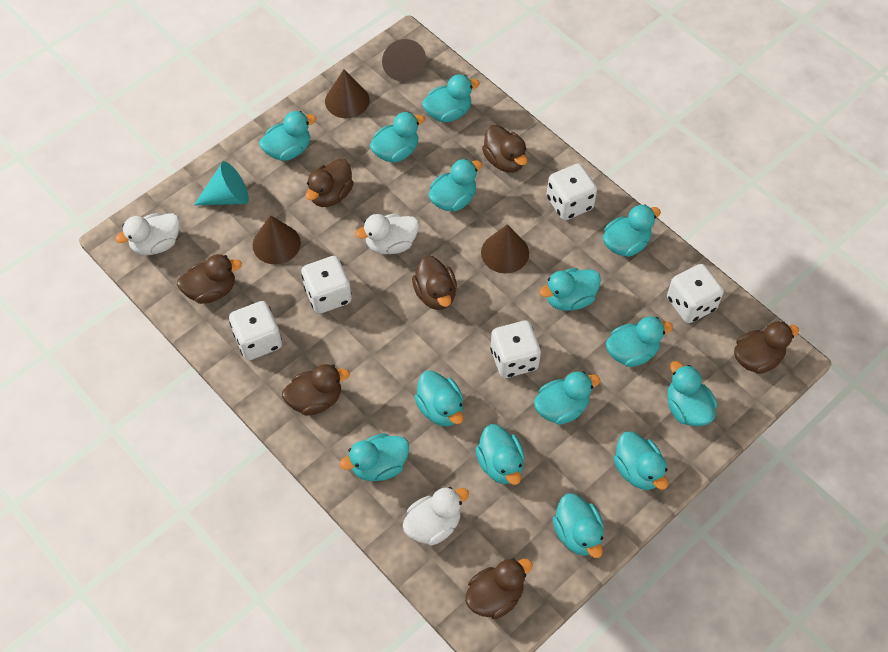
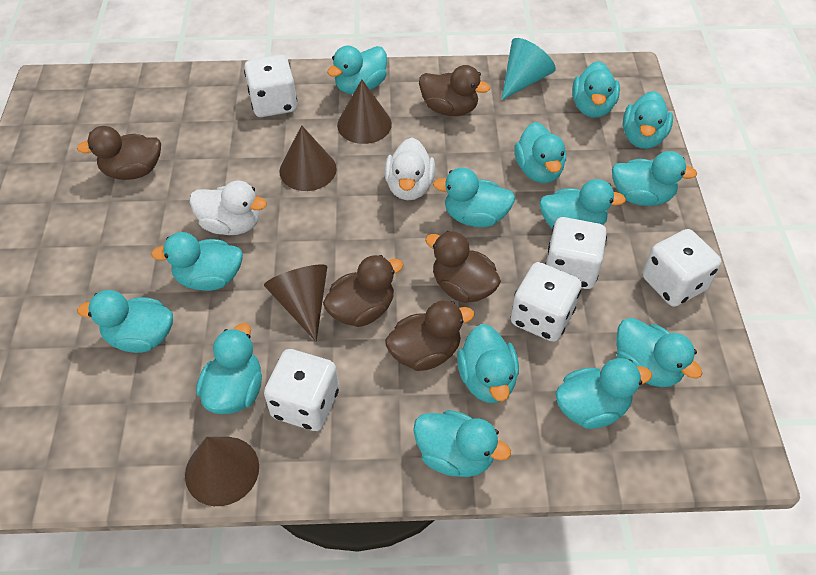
brown duck: 7 -> 5
white duck: 3 -> 2

